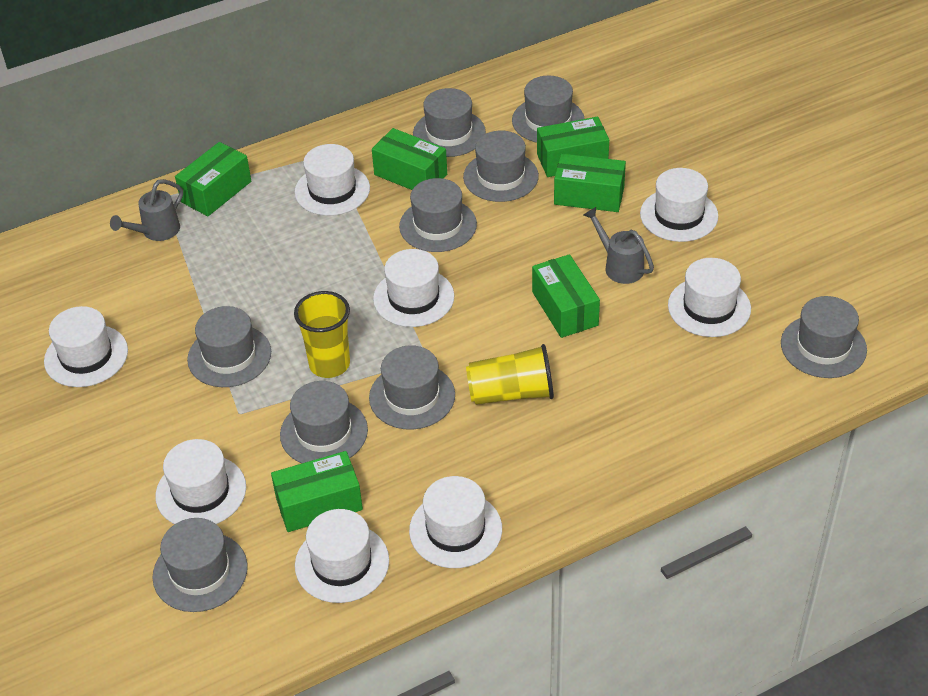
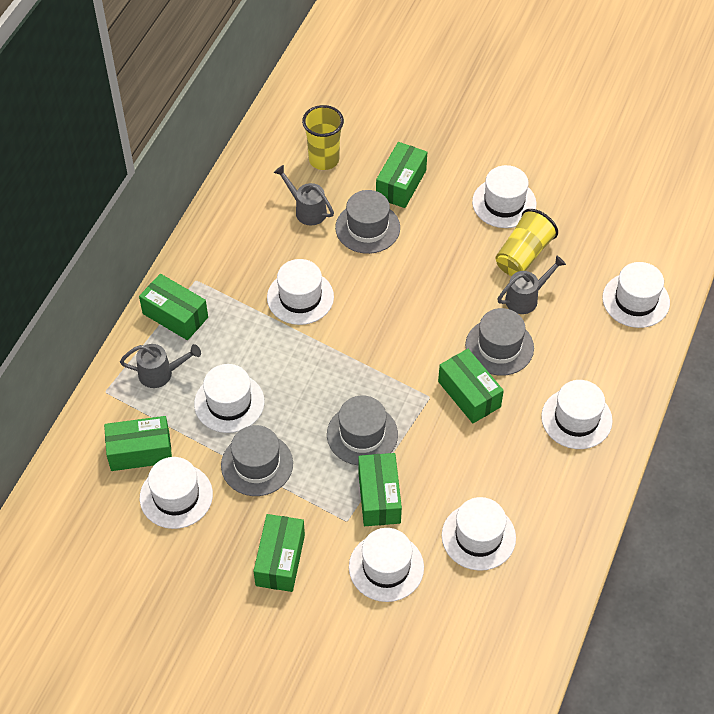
grey hat: 9 -> 4
grey watering can: 2 -> 3

